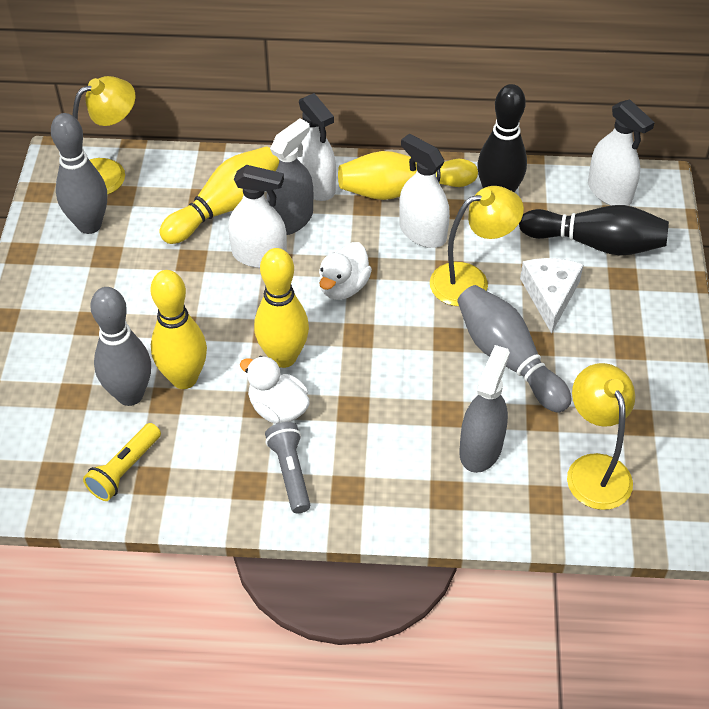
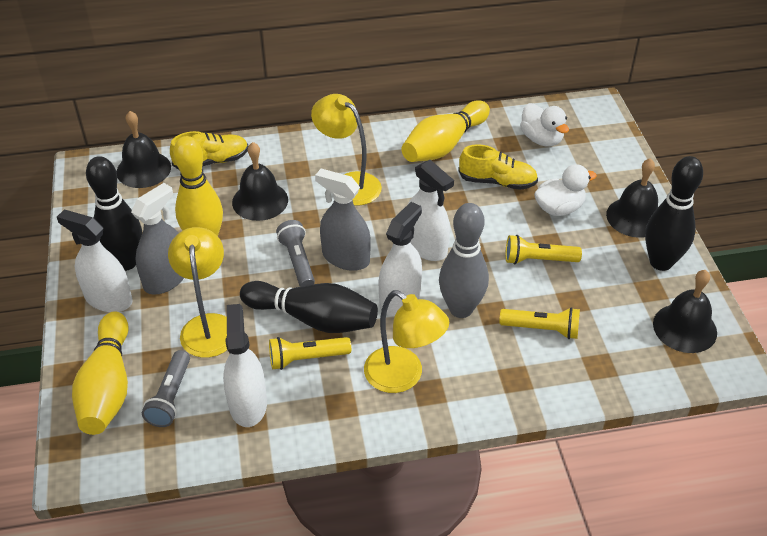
black bell: 0 -> 4
black bowling pin: 2 -> 3
grey bowling pin: 3 -> 1
grey flashlight: 1 -> 2
white cheese: 1 -> 0
yellow bowling pin: 4 -> 3
yellow flashlight: 1 -> 3
yellow shoe: 0 -> 2

